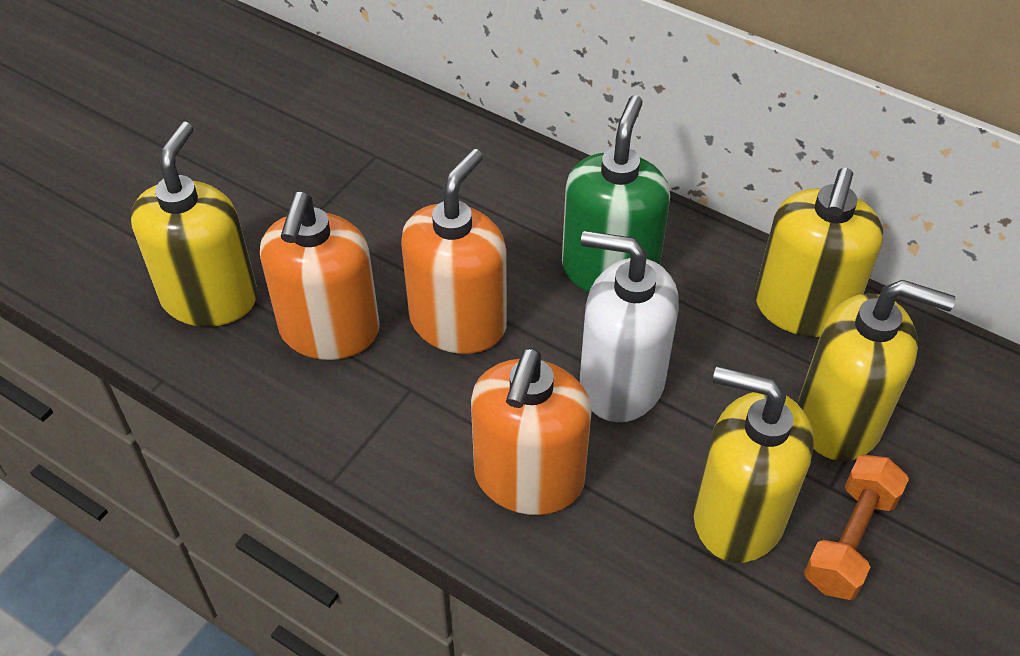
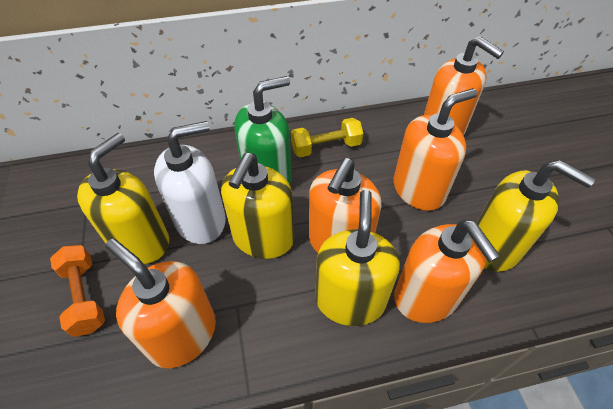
orange soap dispenser: 3 -> 5
yellow dumbbell: 0 -> 1

